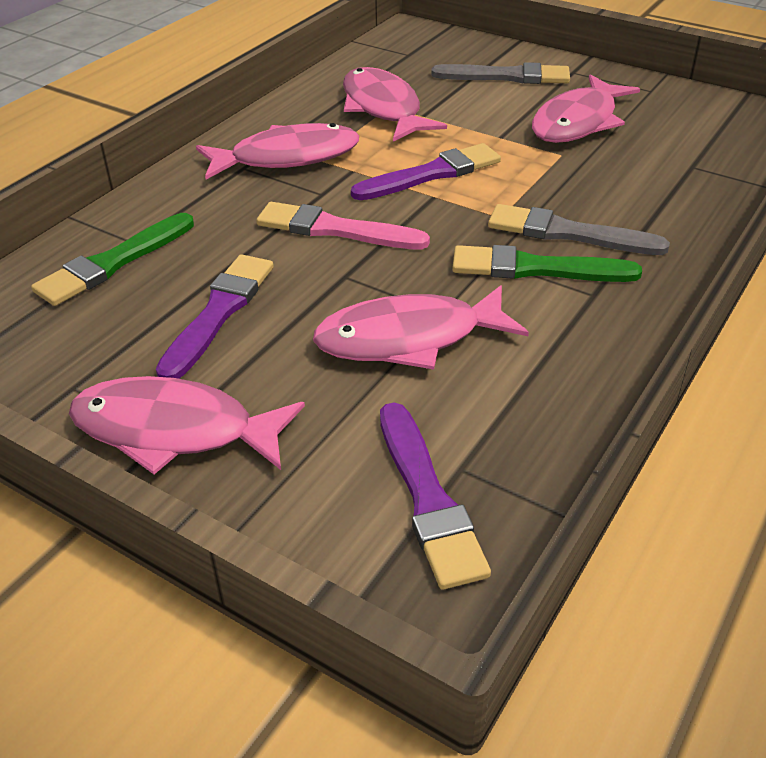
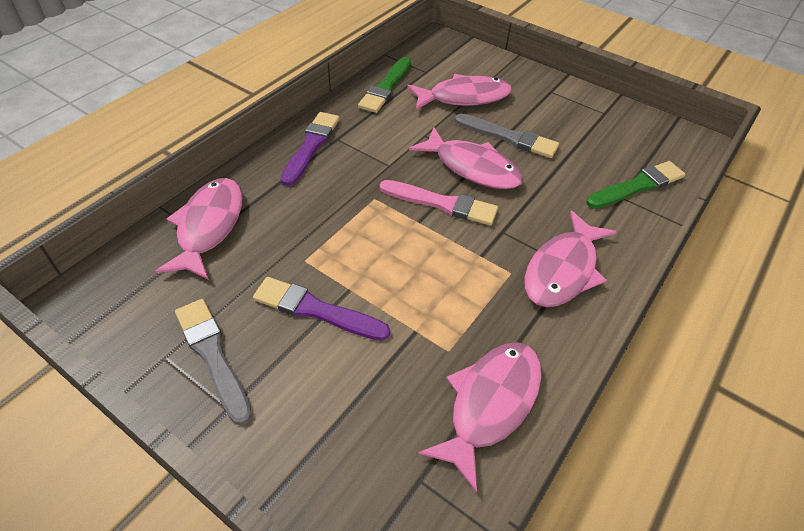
purple brush: 3 -> 2

